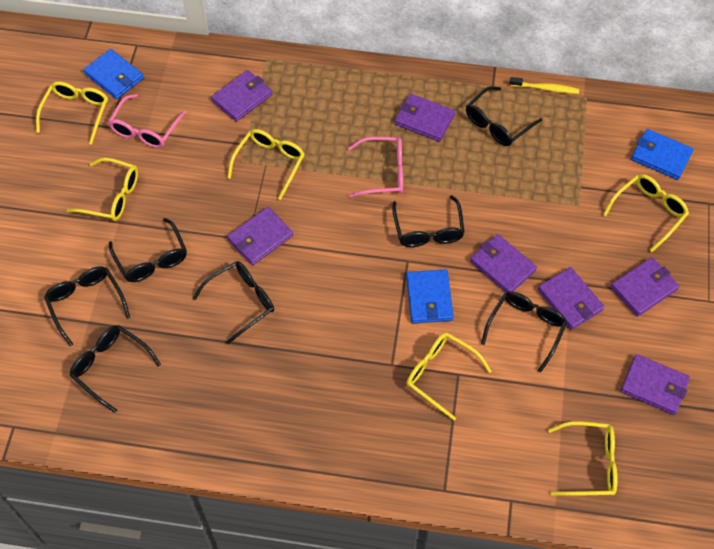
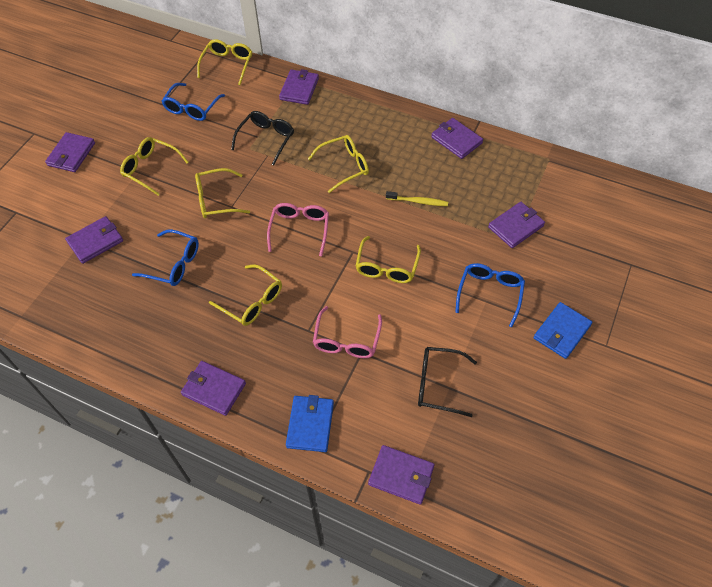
black glasses: 7 -> 2
blue glasses: 0 -> 3
blue wallet: 3 -> 2

